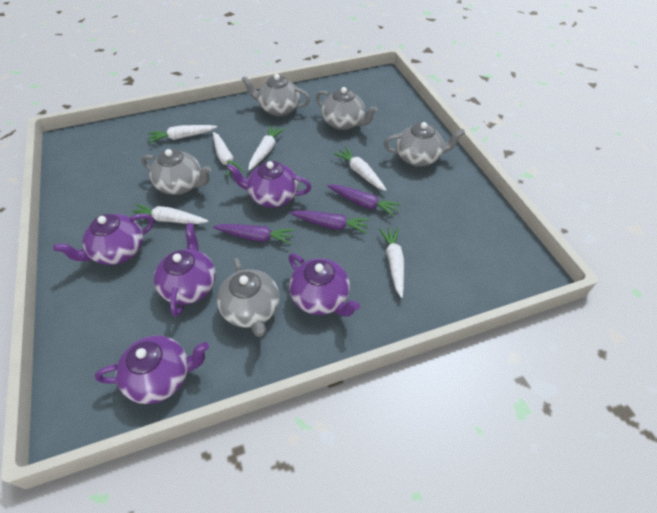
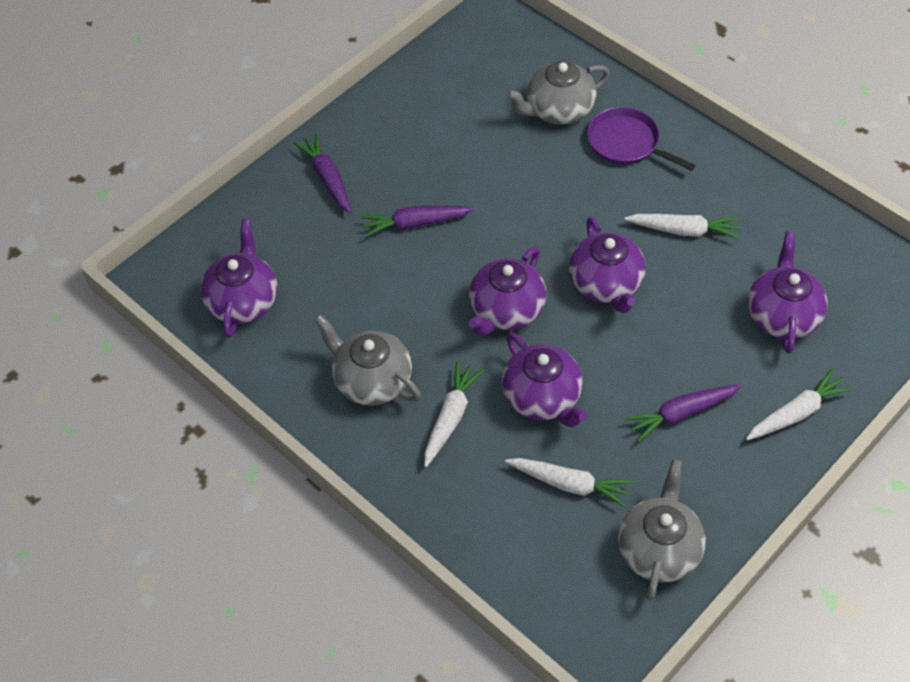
grey teapot: 5 -> 3
purple pan: 0 -> 1
white carrot: 6 -> 4

